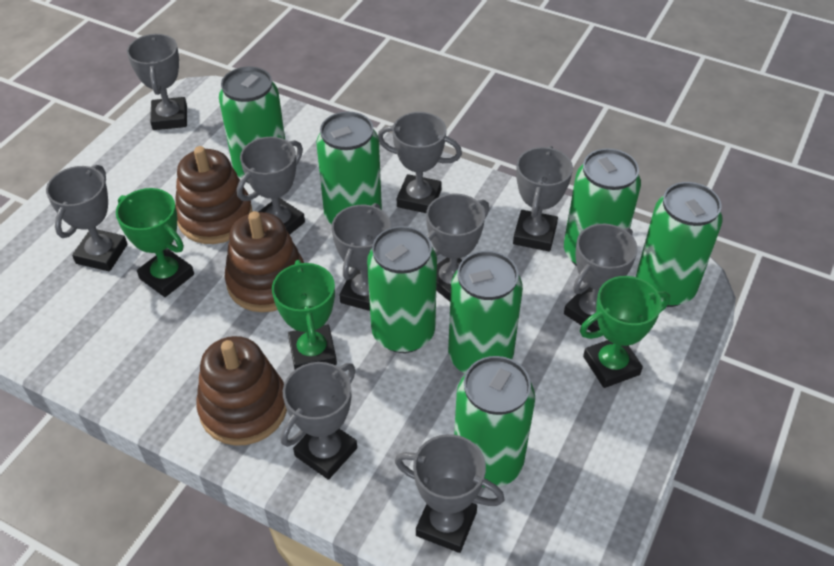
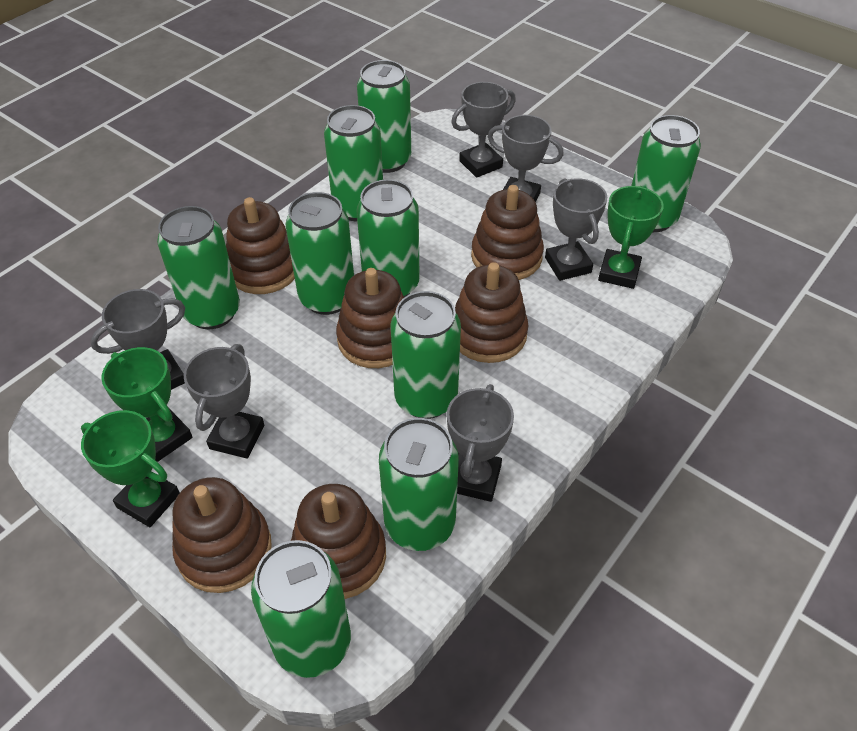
brown stacking toy: 3 -> 6
green can: 7 -> 9
grey trophy: 10 -> 6

